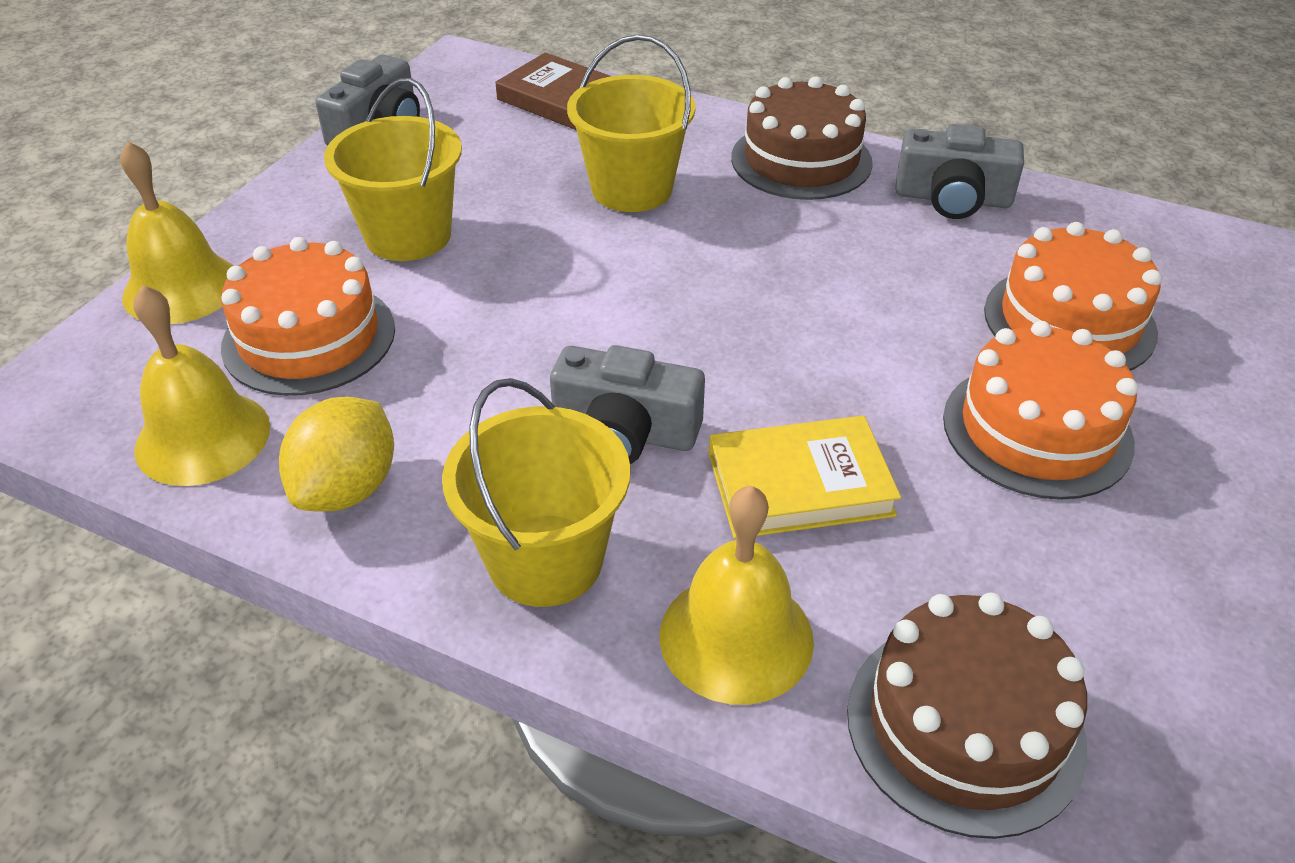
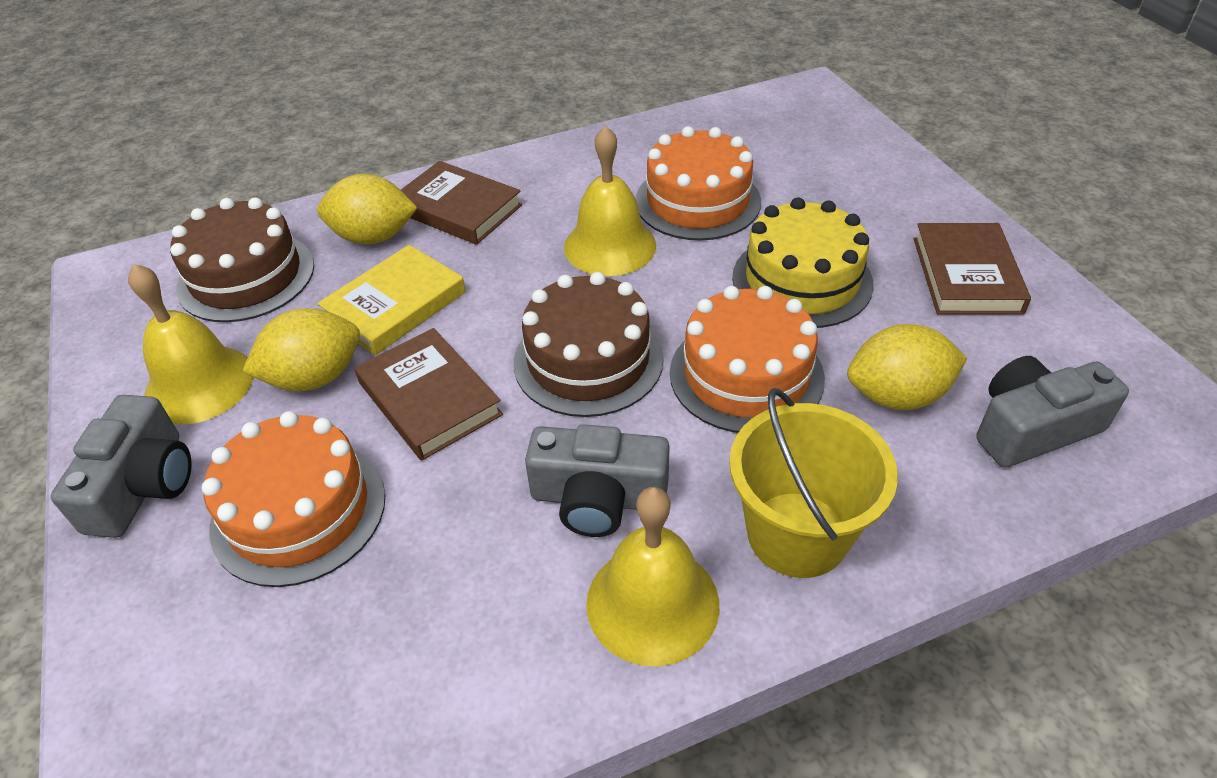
brown book: 1 -> 3
yellow bucket: 3 -> 1
yellow cake: 0 -> 1
yellow lemon: 1 -> 3

